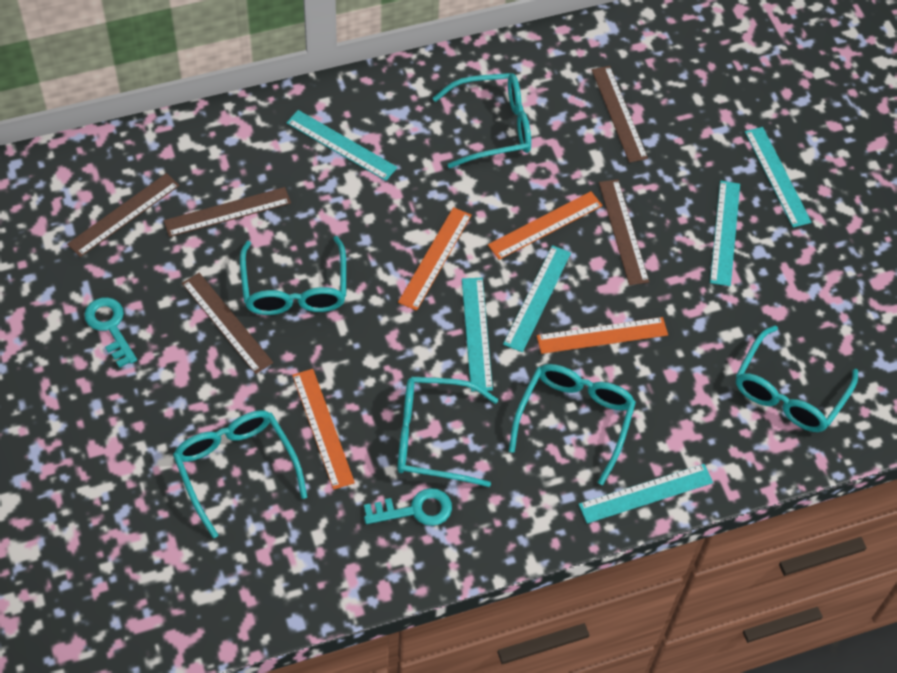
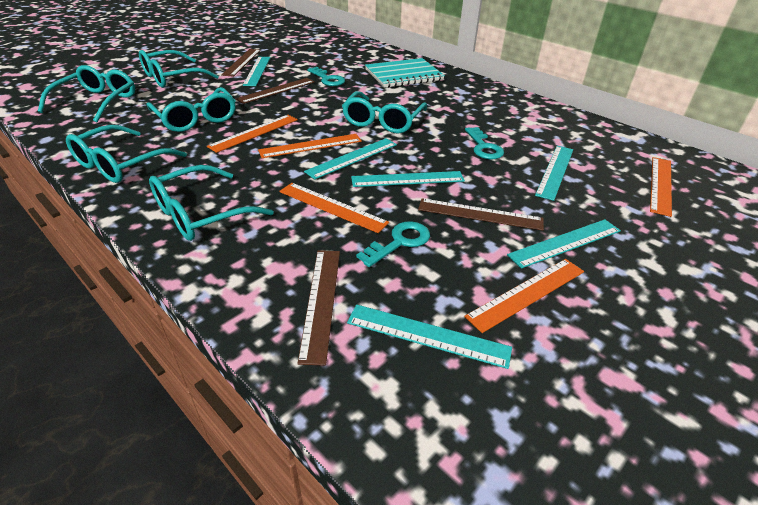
brown ruler: 5 -> 4
orange ruler: 4 -> 5
turquoise key: 2 -> 3
turquoise notebook: 0 -> 1

